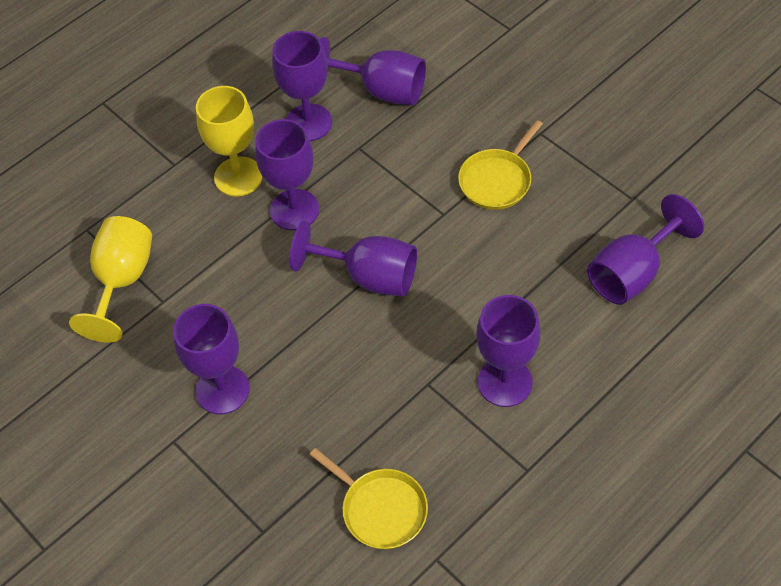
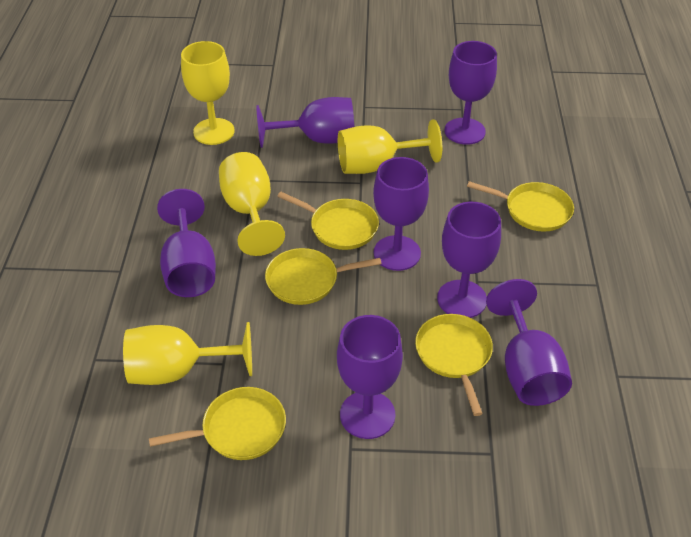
yellow goblet: 2 -> 4
yellow pan: 2 -> 5

